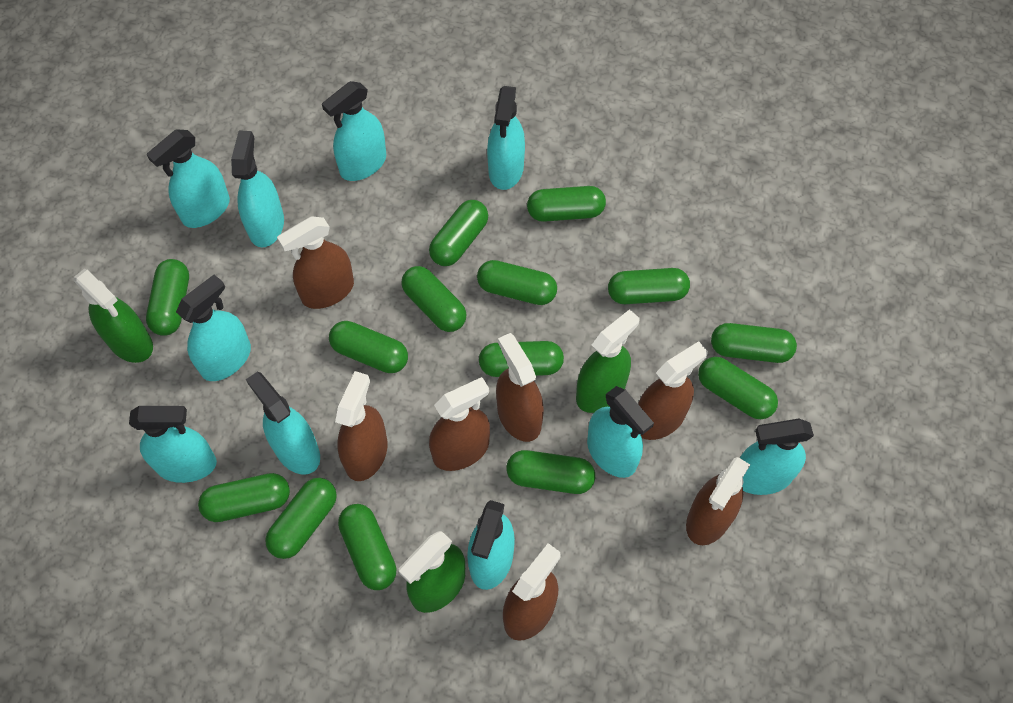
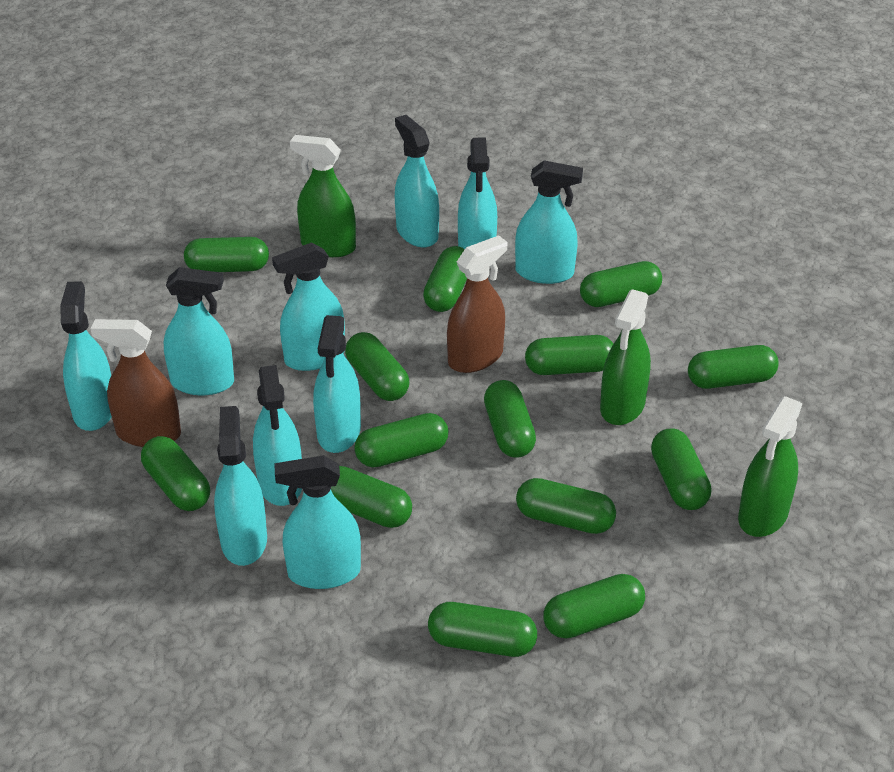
brown spray bottle: 7 -> 2

